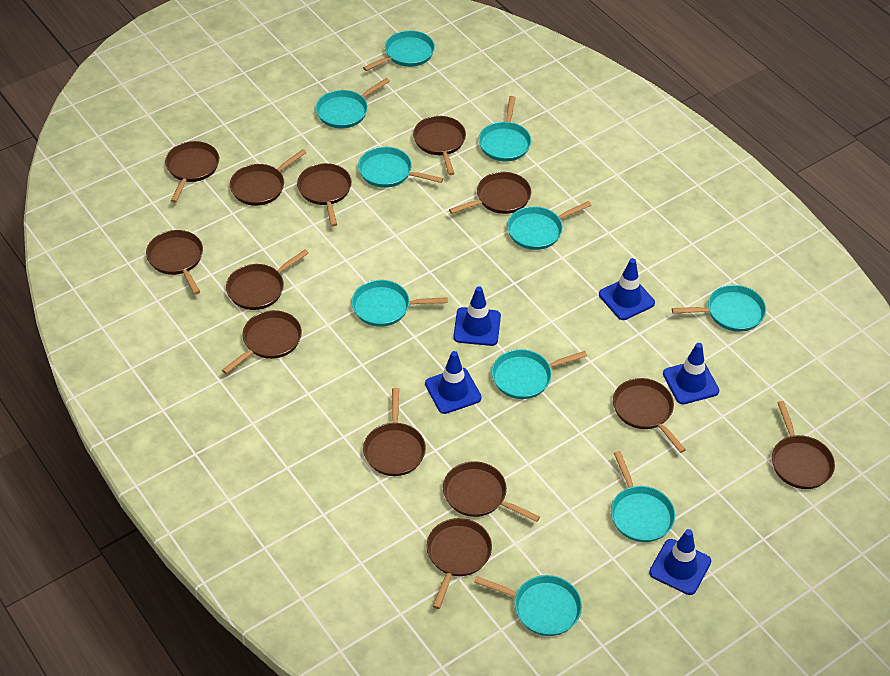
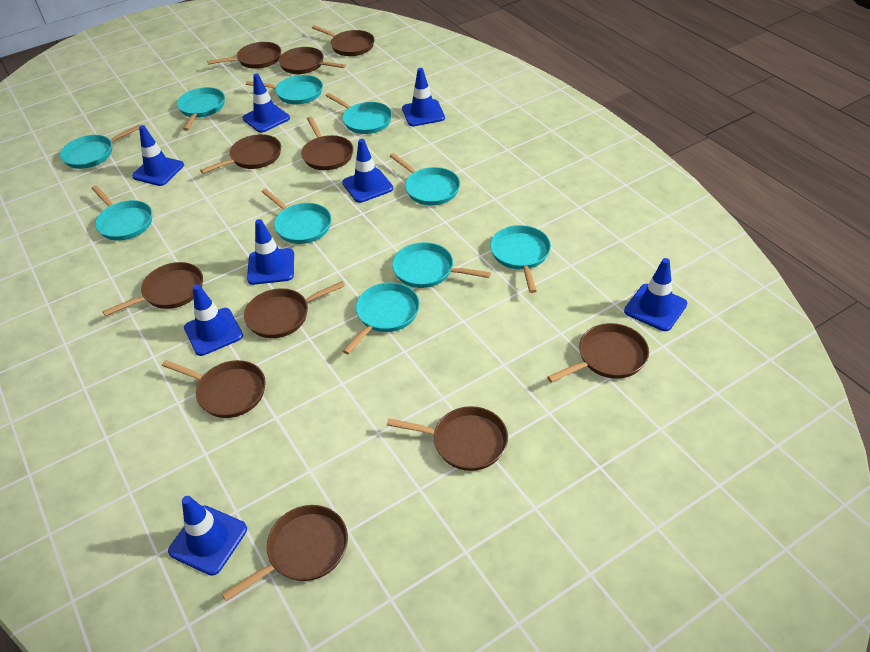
blue traffic cone: 5 -> 8
brown pan: 13 -> 11

